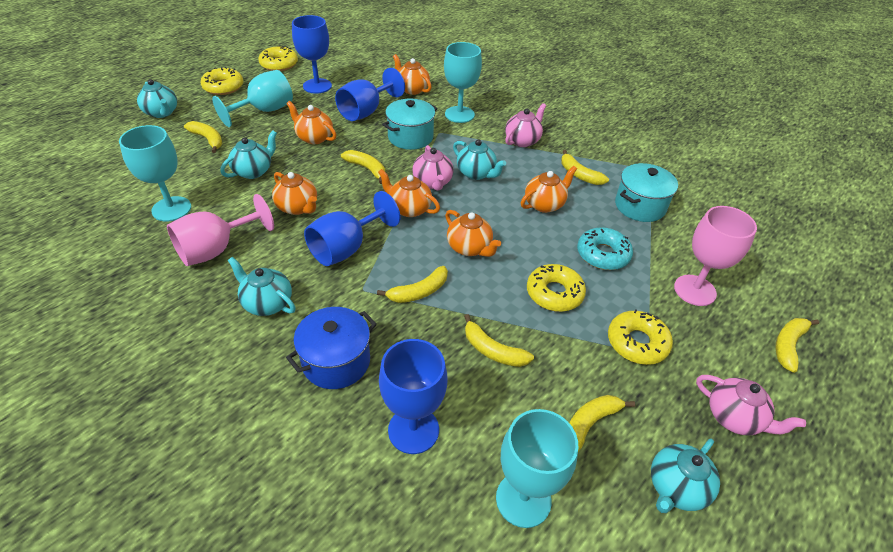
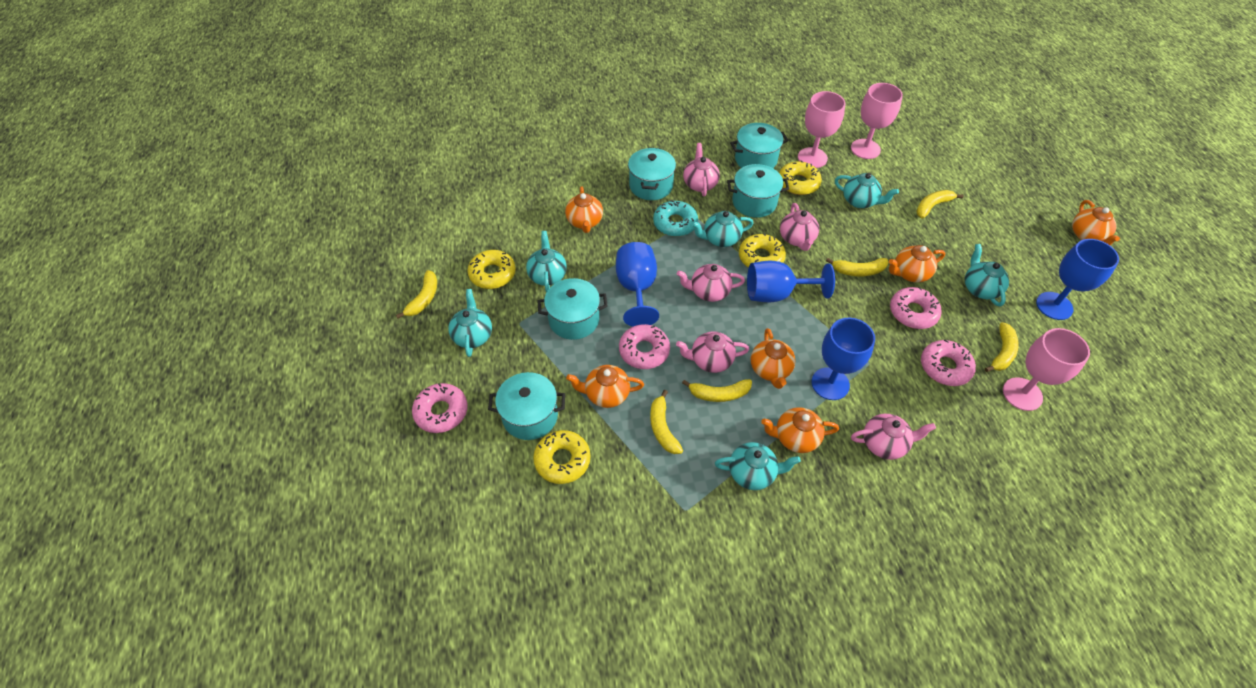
blue pot: 1 -> 0
pink donut: 0 -> 4
pink goblet: 2 -> 3
pink teapot: 3 -> 5
turquoise goblet: 4 -> 0
turquoise pot: 2 -> 5
turquoise teapot: 5 -> 6
yellow banana: 7 -> 6

